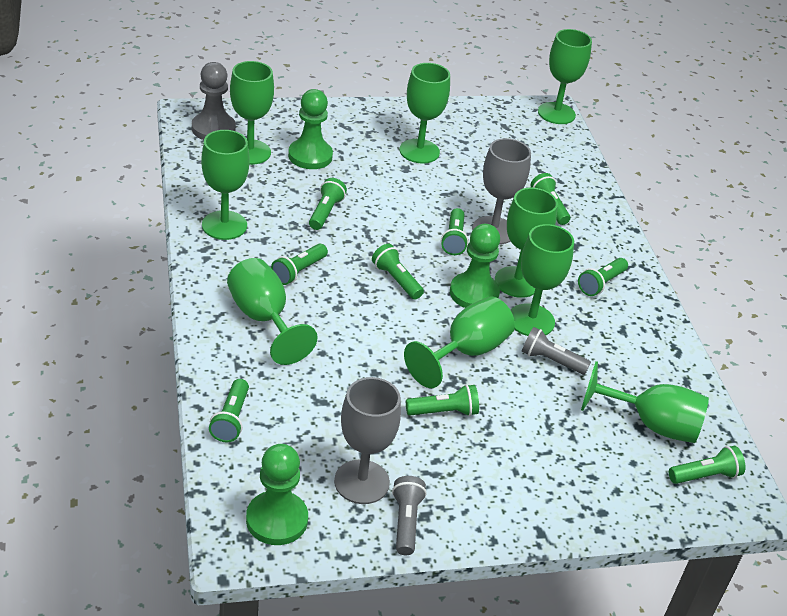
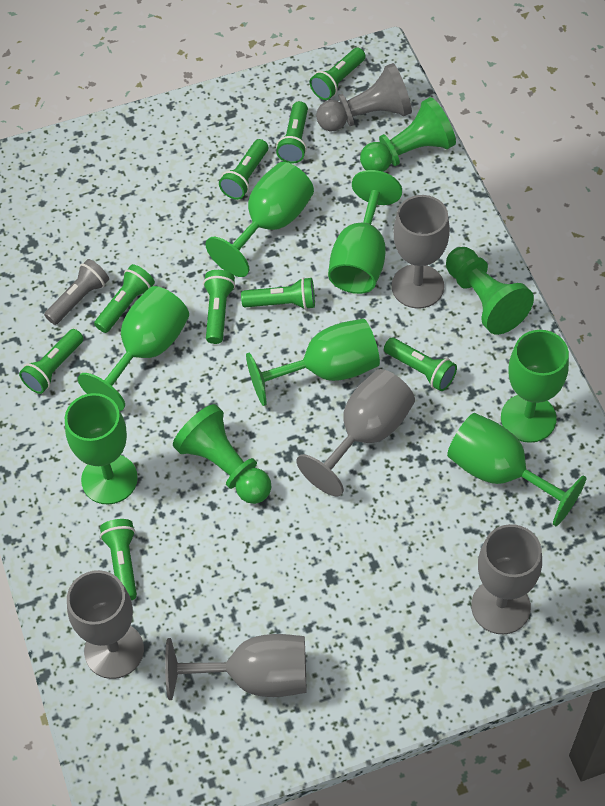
green goblet: 9 -> 7
grey flashlight: 2 -> 1
grey goblet: 2 -> 5

